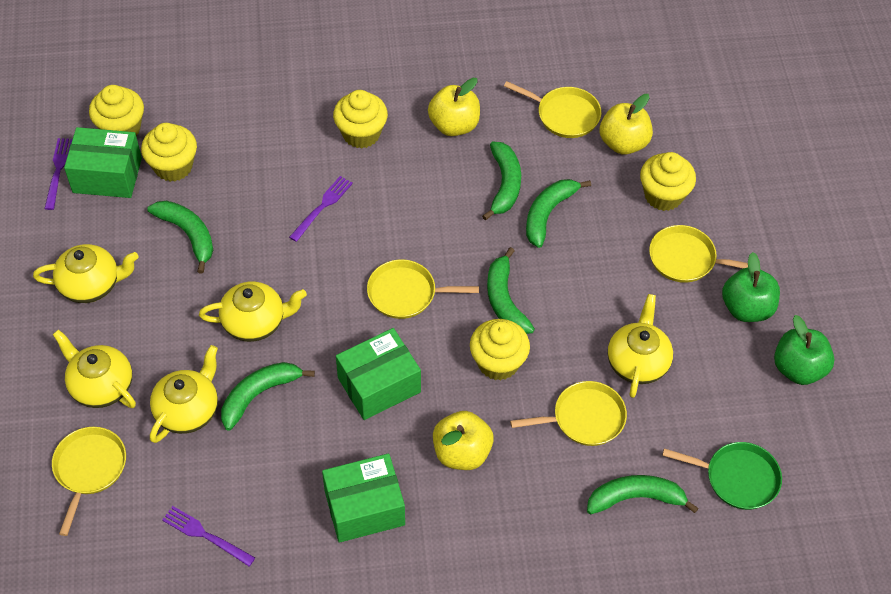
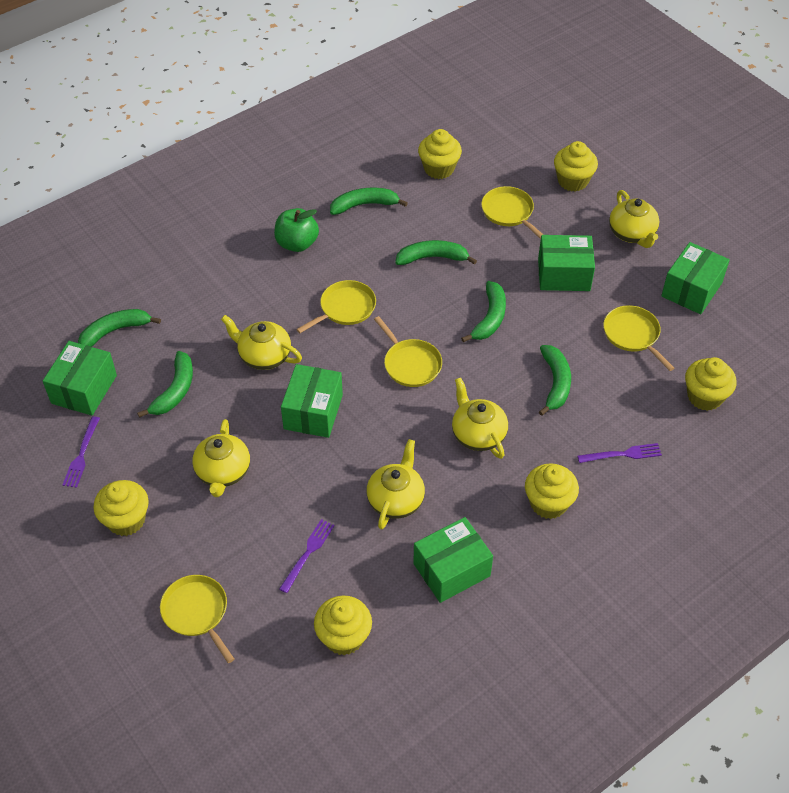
green apple: 2 -> 1
green box: 3 -> 5
green pan: 1 -> 0
yellow apple: 3 -> 0
yellow cupcake: 5 -> 6

